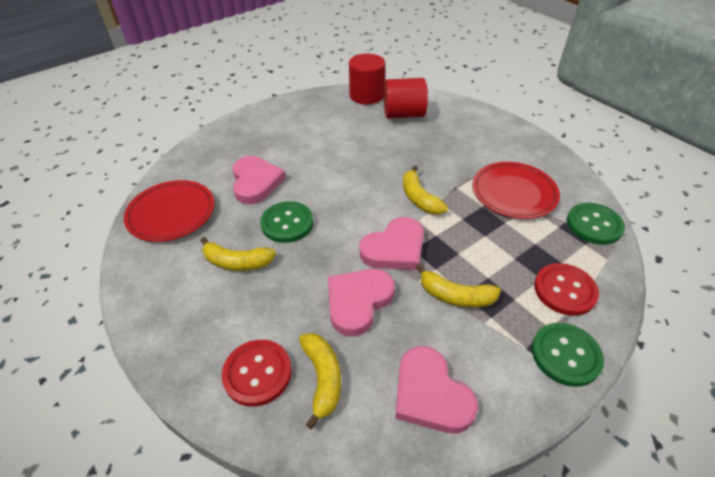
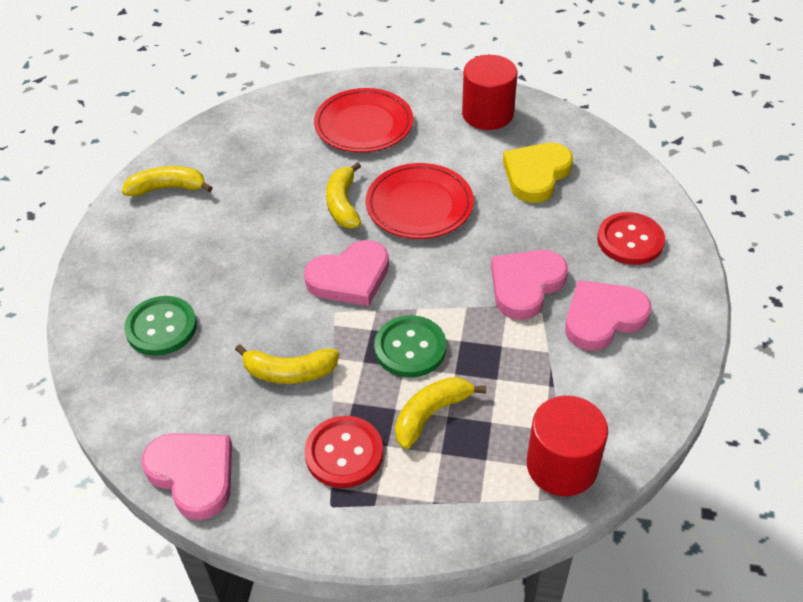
green button: 3 -> 2
yellow heart: 0 -> 1

